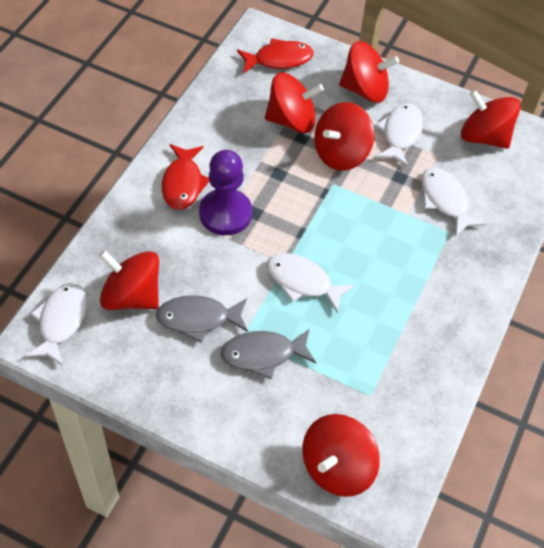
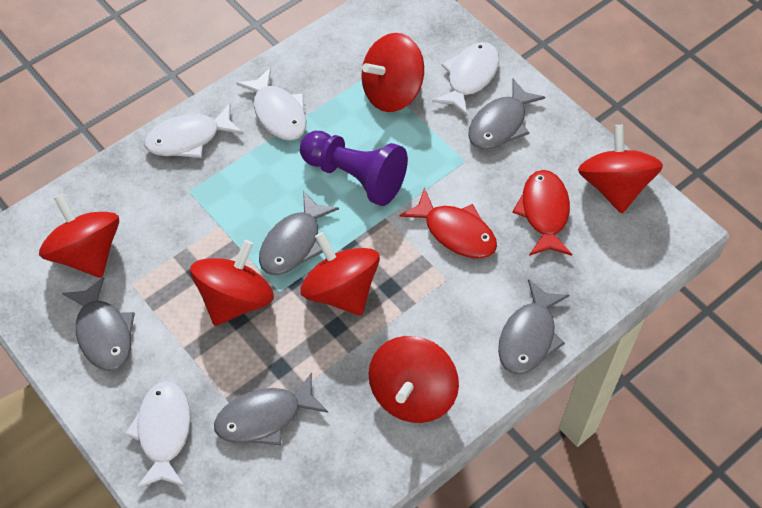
grey fish: 2 -> 5

